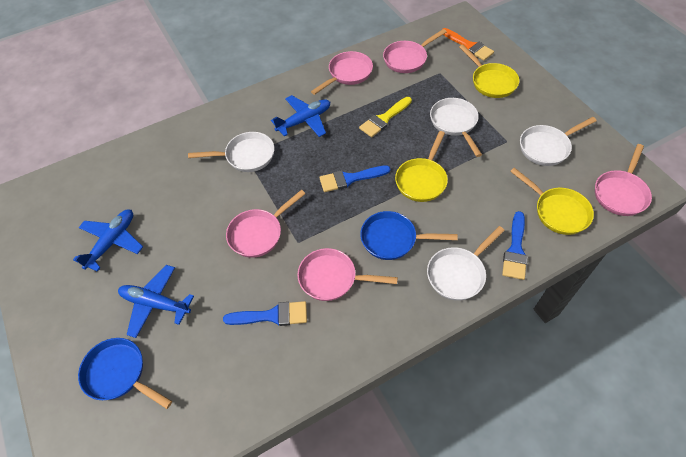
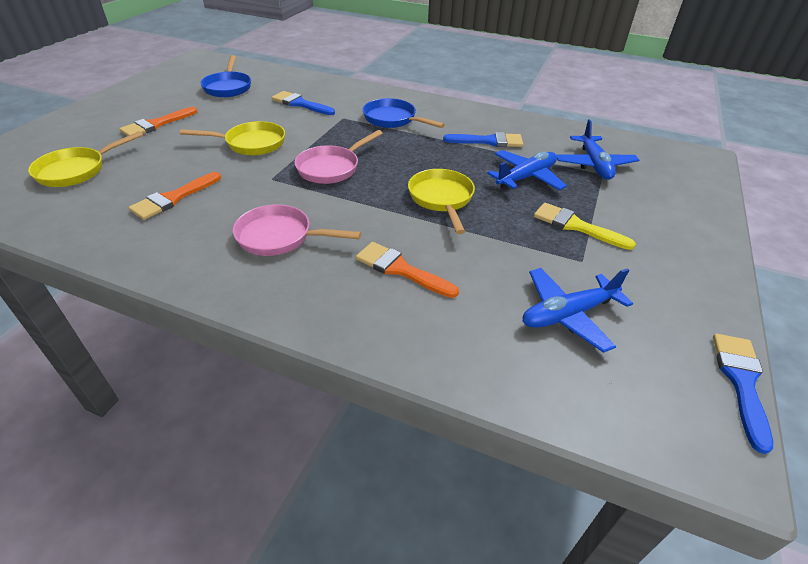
orange brush: 1 -> 3
pink pan: 5 -> 2
white pan: 4 -> 0

